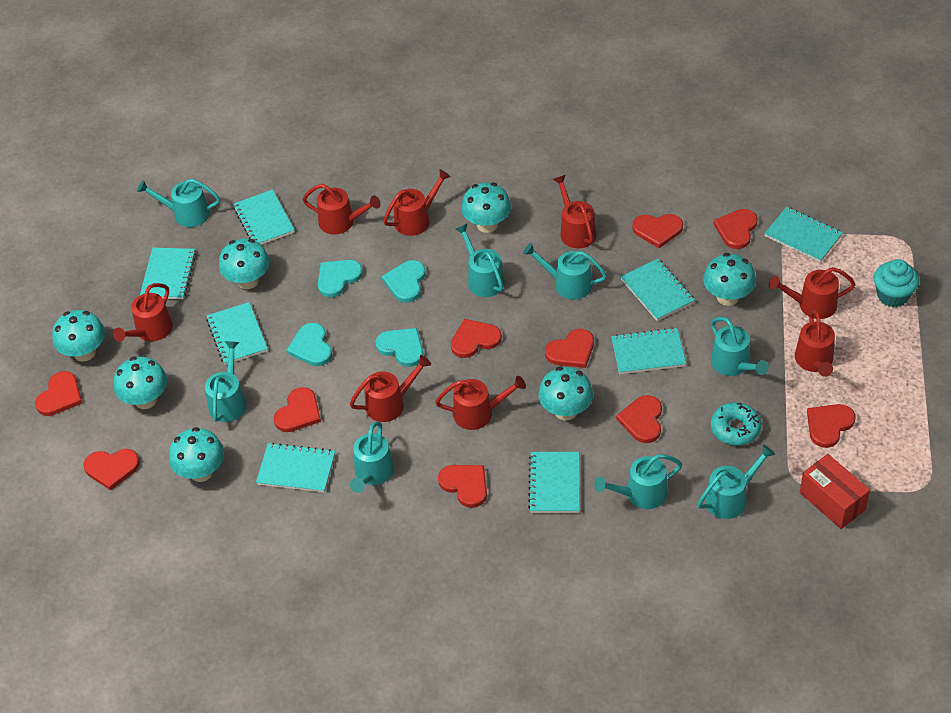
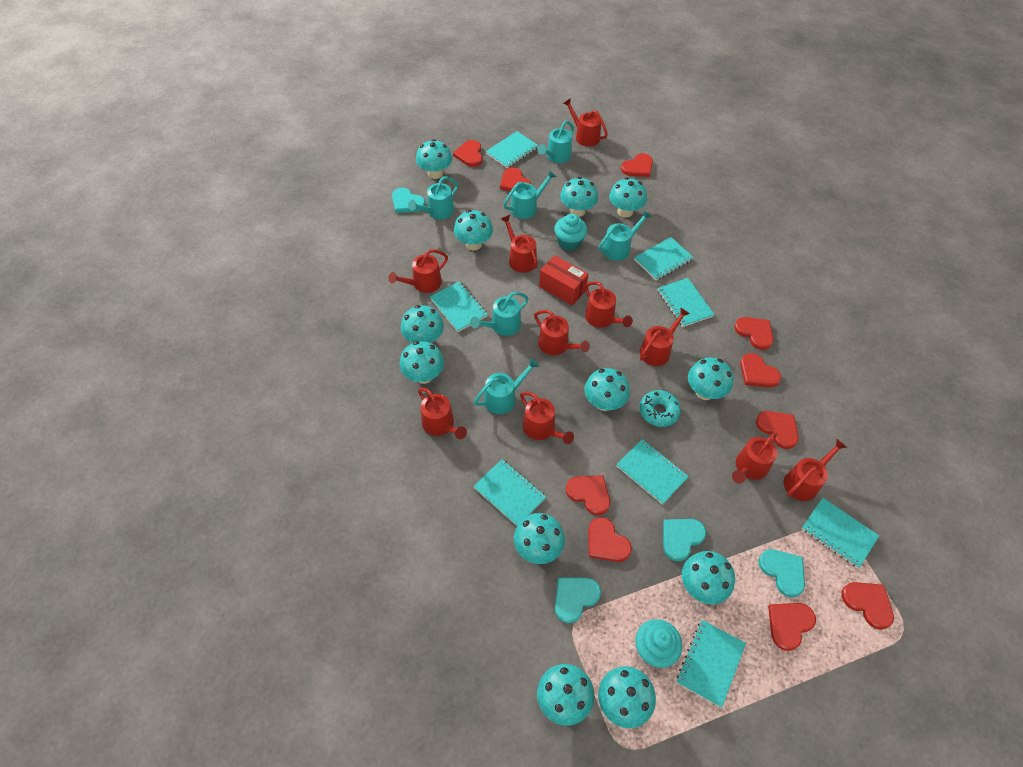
red watering can: 8 -> 10
turquoise cupcake: 1 -> 2
turquoise mushroom: 7 -> 12
turquoise watering can: 8 -> 6

